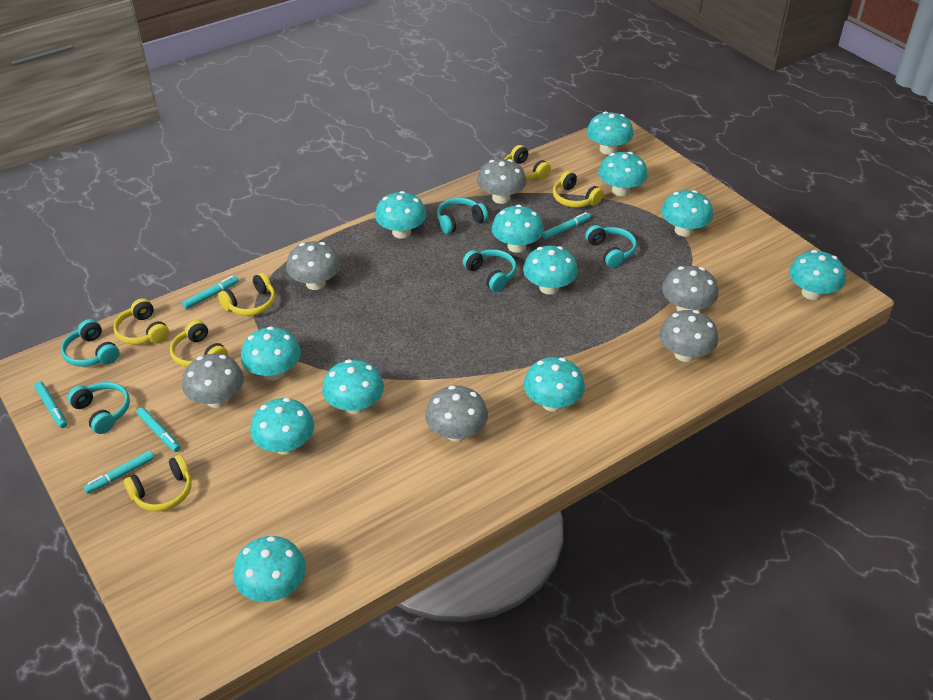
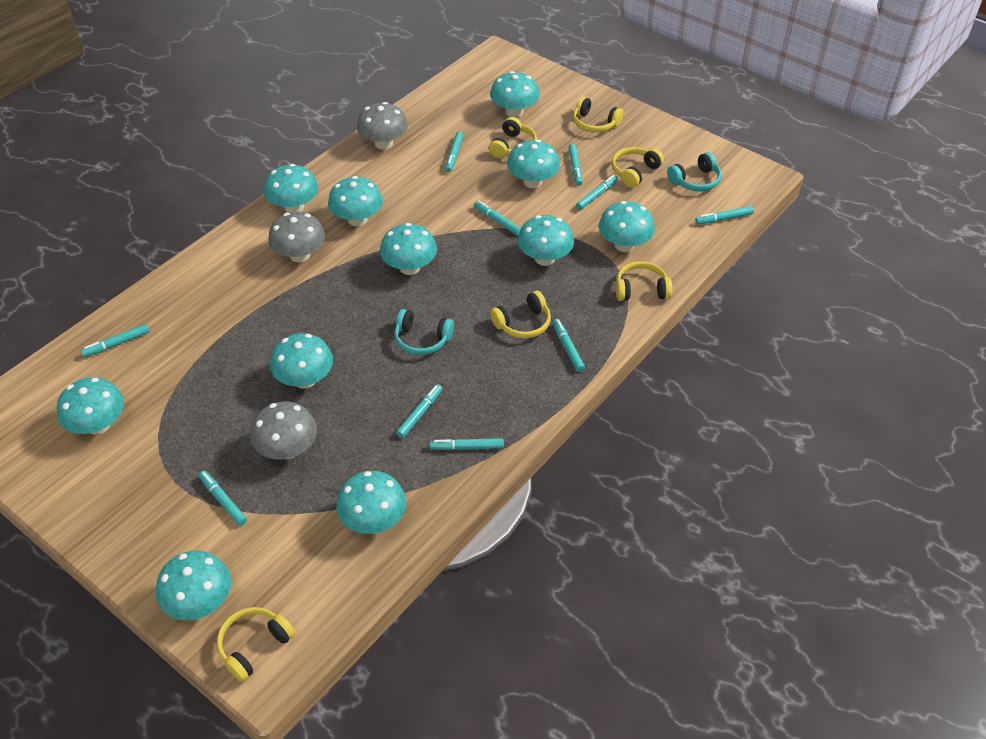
grey mushroom: 6 -> 3
turquoise headphones: 5 -> 2
turquoise marker: 5 -> 10
turquoise mushroom: 12 -> 11

